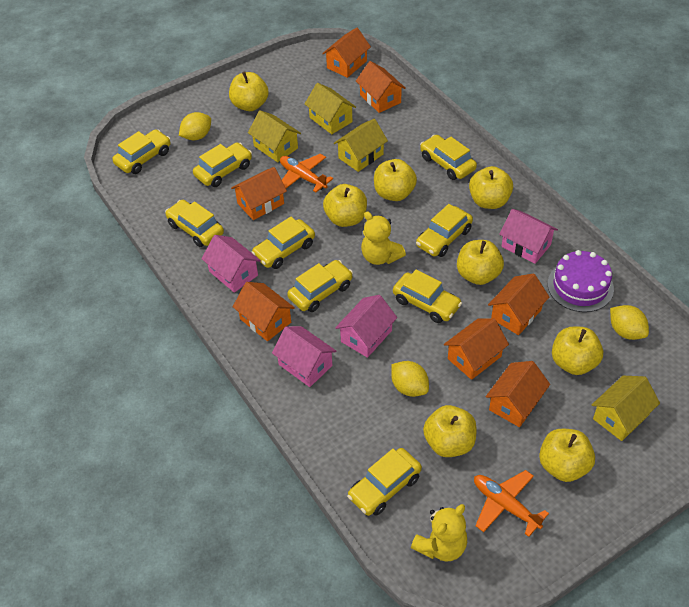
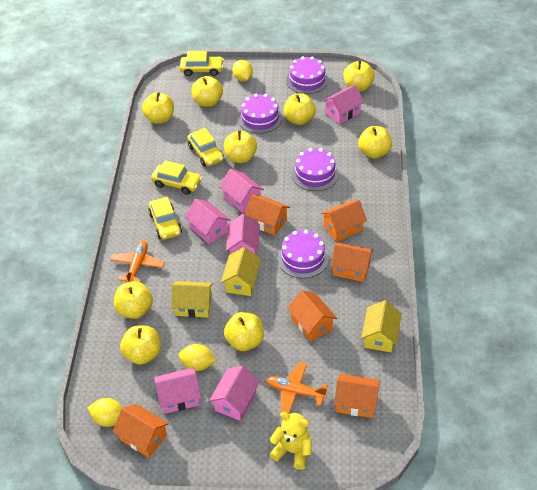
orange house: 7 -> 6
pink house: 4 -> 6
purple cake: 1 -> 4
yellow apple: 8 -> 9
yellow car: 9 -> 4
yellow house: 4 -> 3
yellow teddy bear: 2 -> 1

